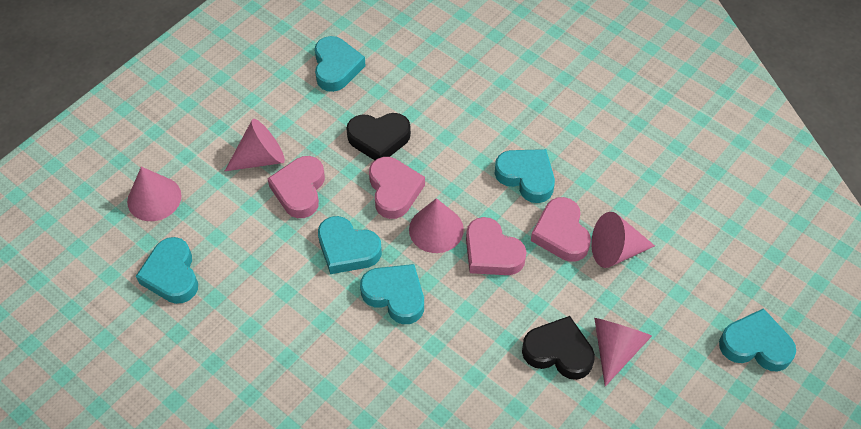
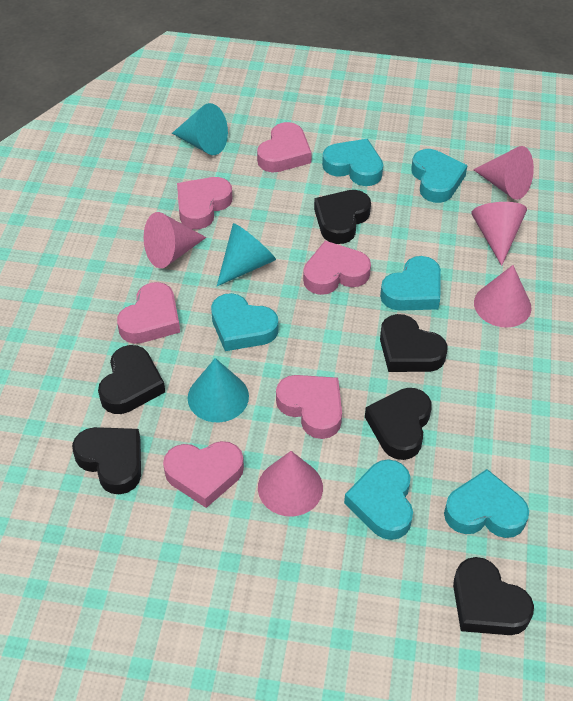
black heart: 2 -> 6
pink heart: 4 -> 6
turquoise cone: 0 -> 3

